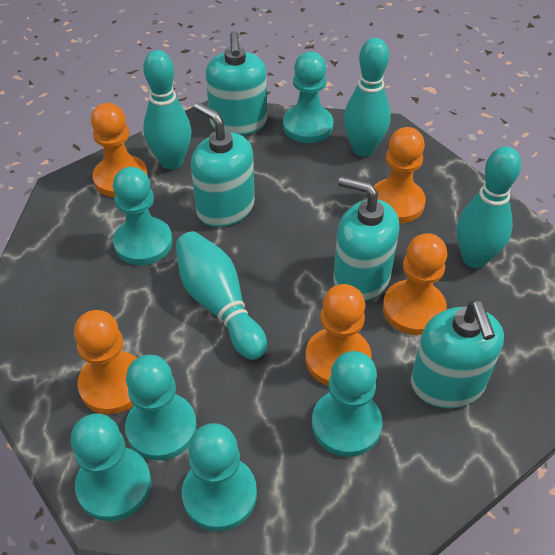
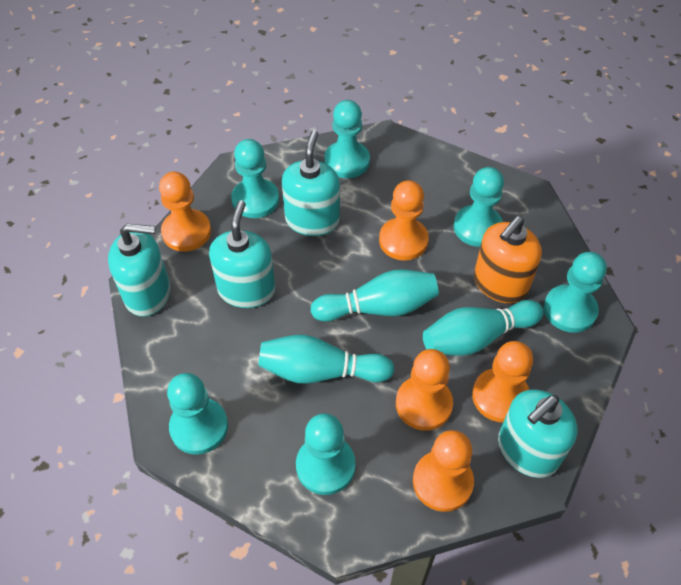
orange soap dispenser: 0 -> 1
turquoise bowling pin: 4 -> 3

